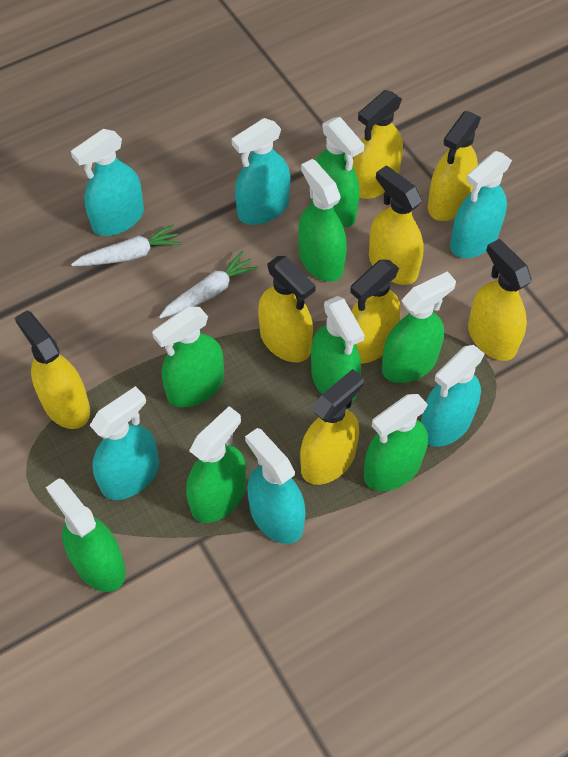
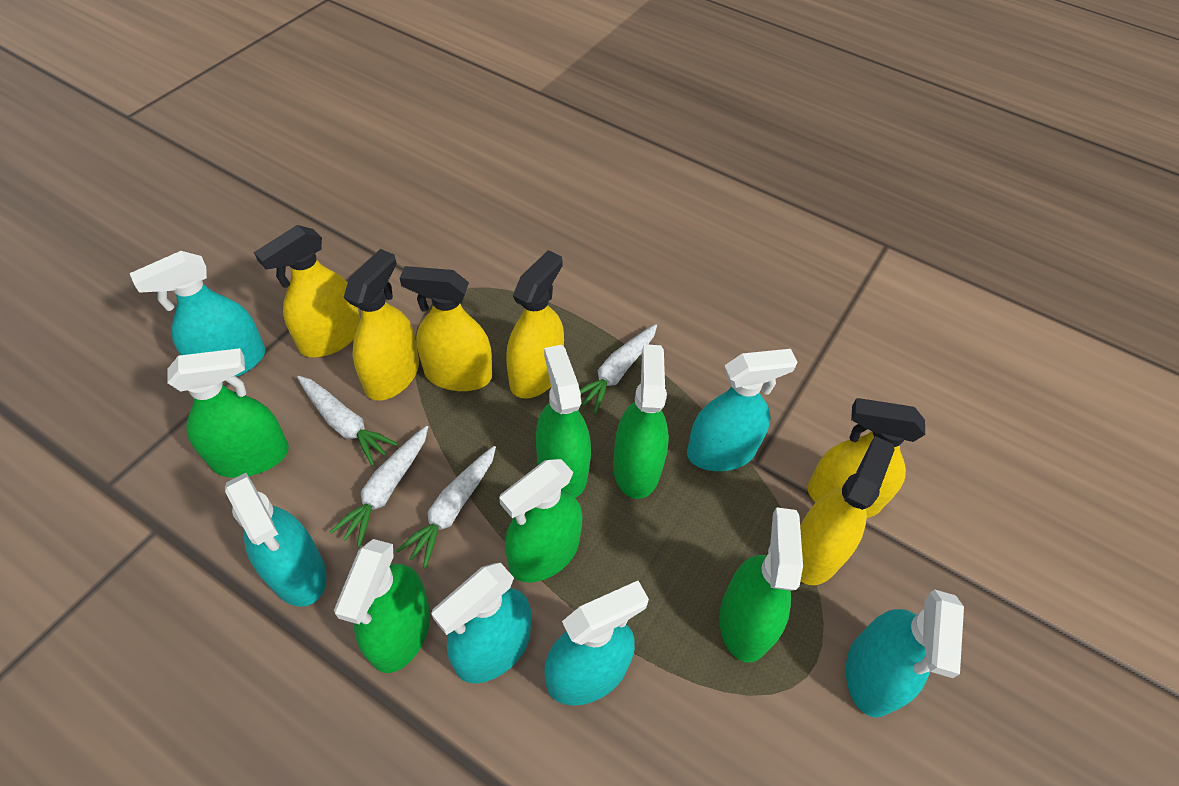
green spray bottle: 8 -> 6
white carrot: 2 -> 4
yellow spray bottle: 8 -> 6

